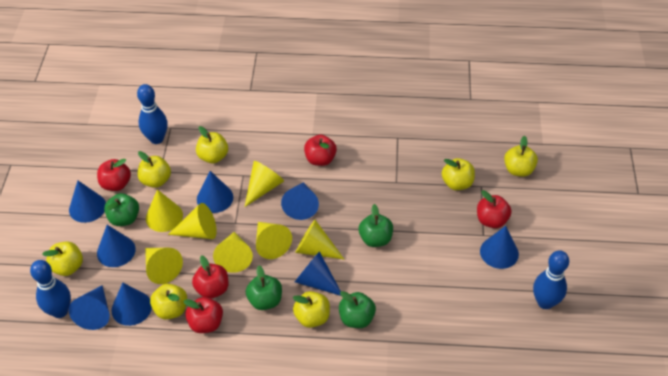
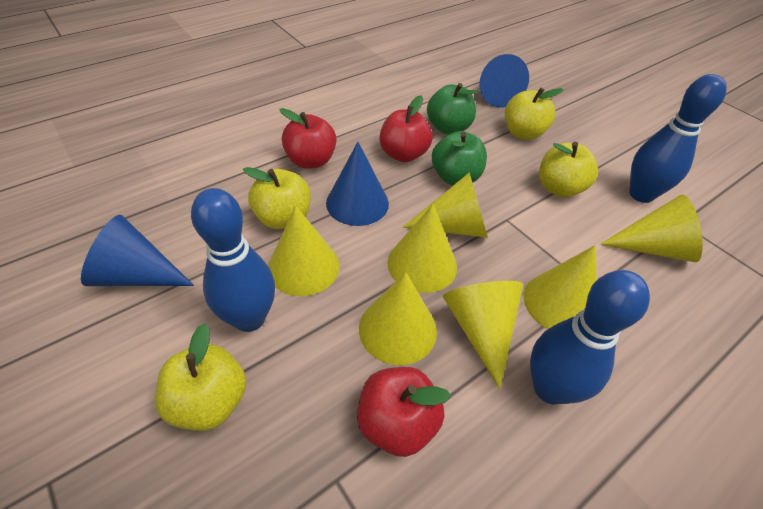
blue cone: 8 -> 3
green apple: 4 -> 2
red apple: 5 -> 3
yellow apple: 7 -> 4

